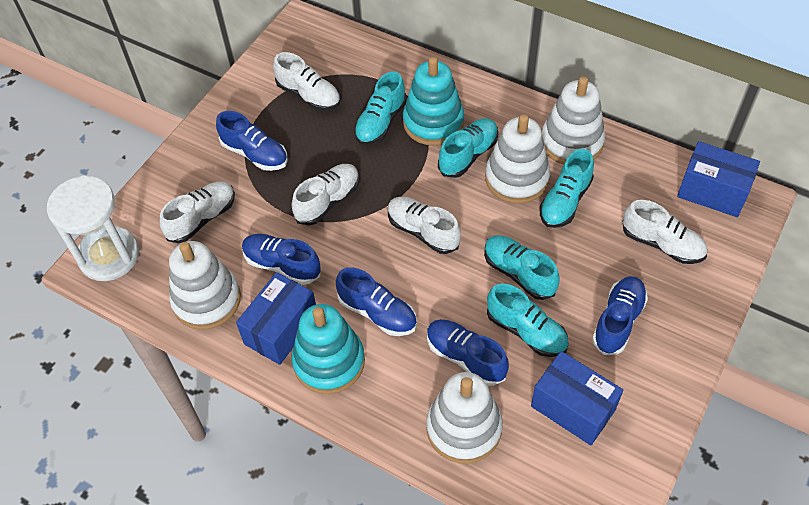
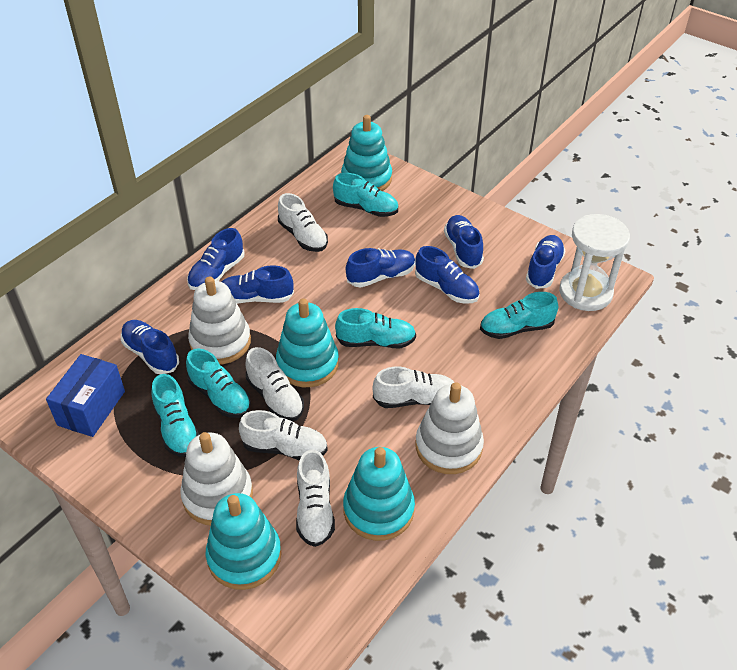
blue box: 3 -> 1
blue shoe: 5 -> 7
turquoise stacking toy: 2 -> 4
white stacking toy: 4 -> 3

